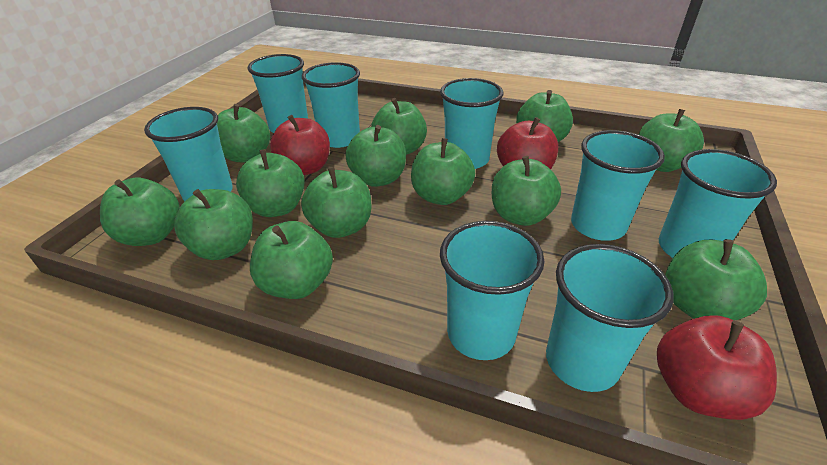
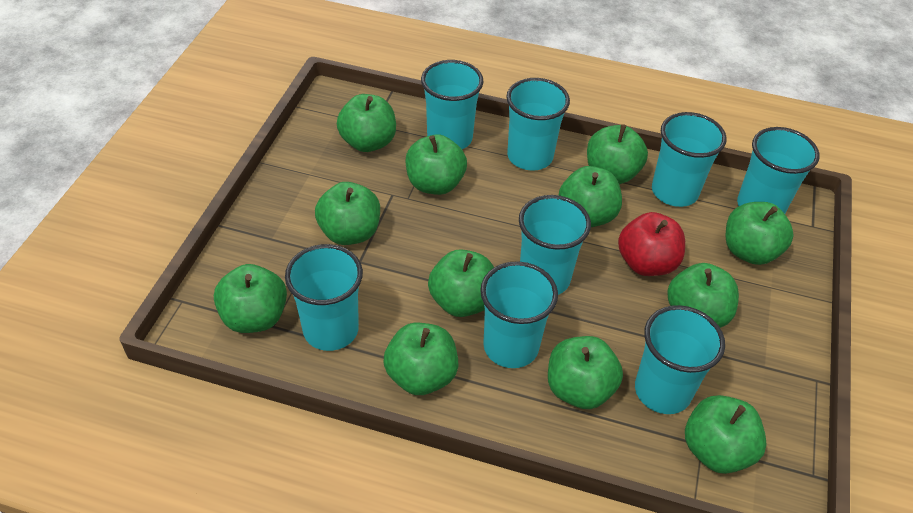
green apple: 13 -> 12
red apple: 3 -> 1

